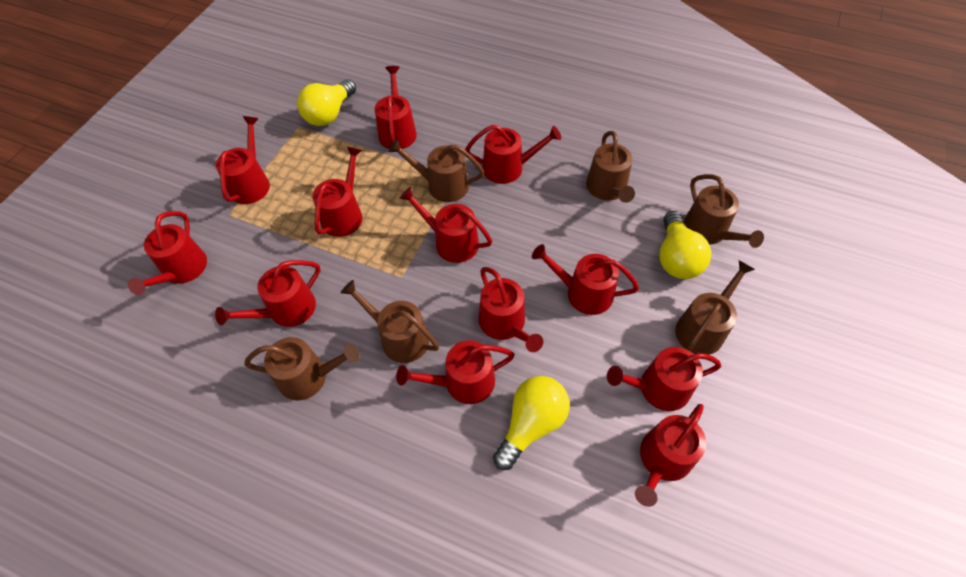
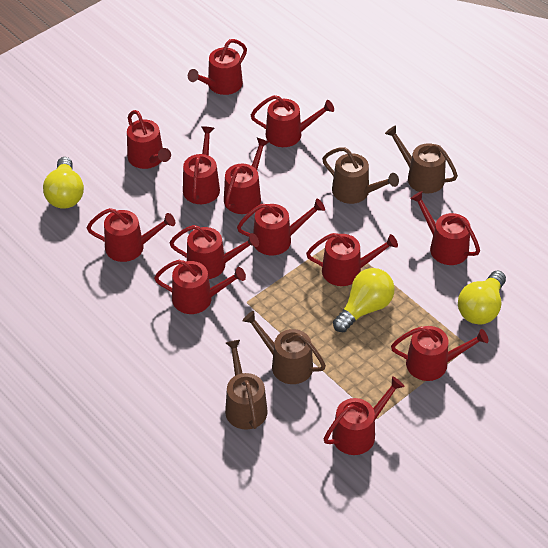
brown watering can: 6 -> 4
red watering can: 12 -> 13

